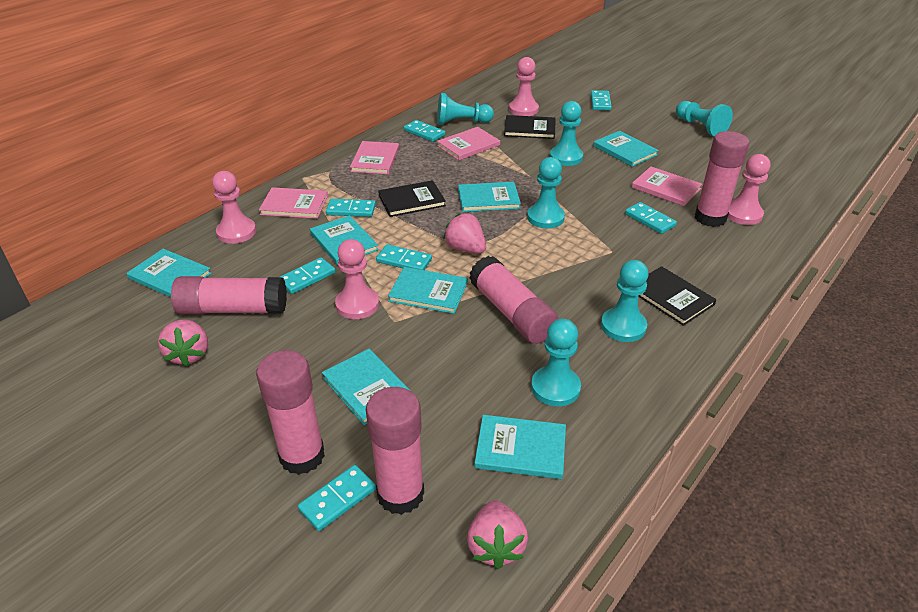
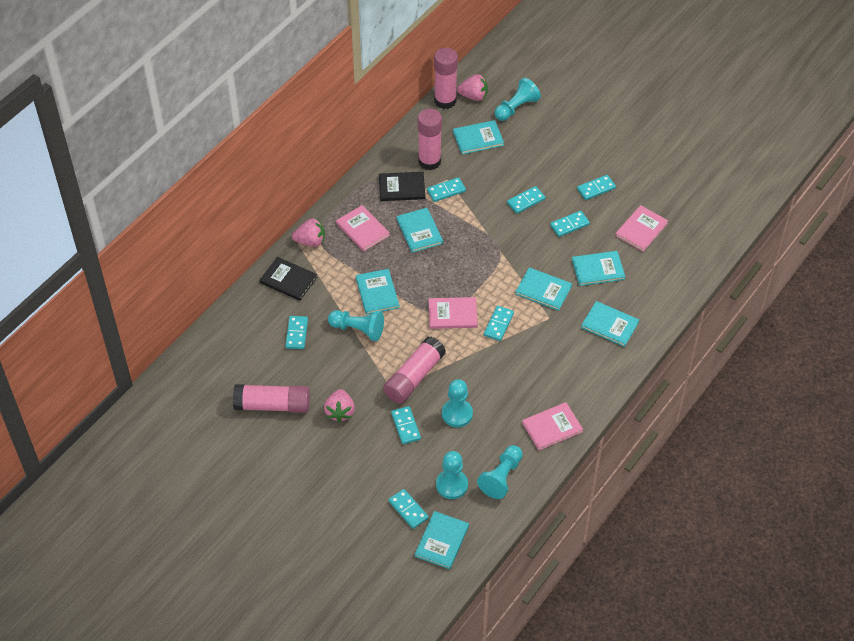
black book: 3 -> 2
pink glue stick: 5 -> 4
pink pawn: 4 -> 0
turquoise domino: 7 -> 8
turquoise pawn: 6 -> 5

